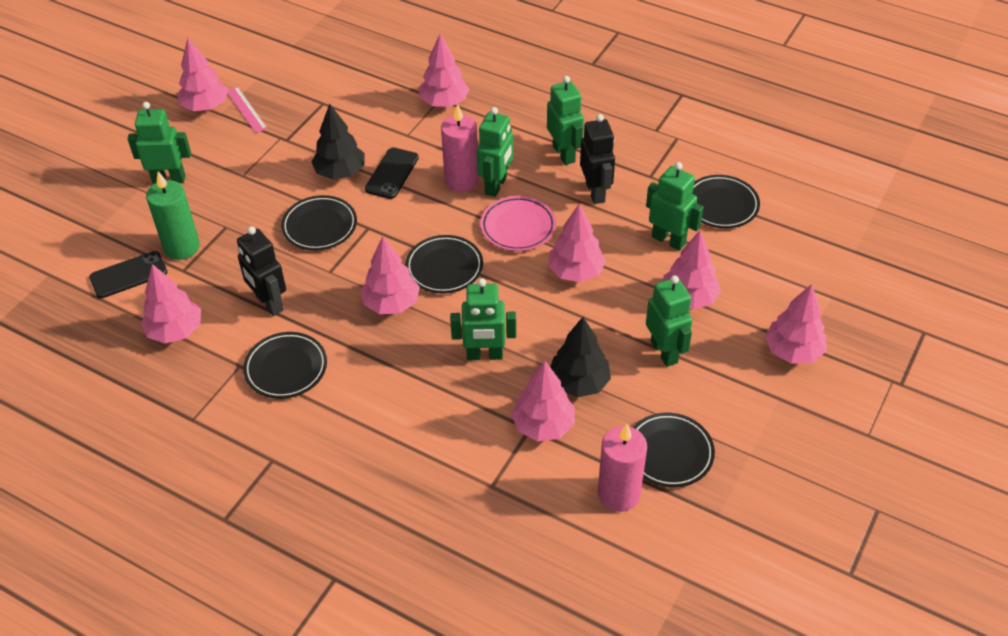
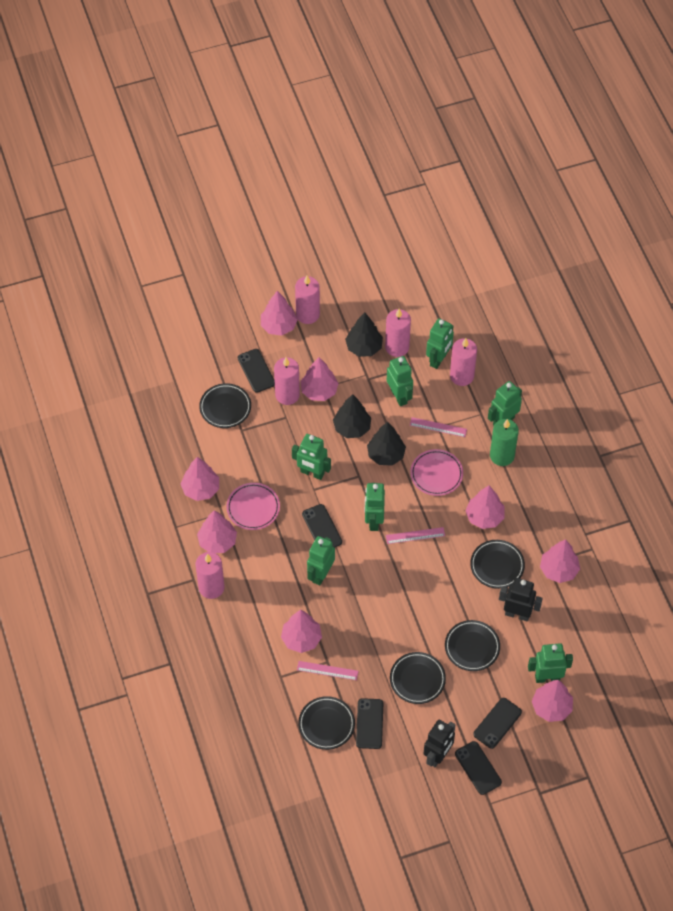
black phone: 2 -> 5
black tree: 2 -> 3
green robot: 6 -> 7
pink candle: 2 -> 5
pink plate: 1 -> 2
pink ruler: 1 -> 3

